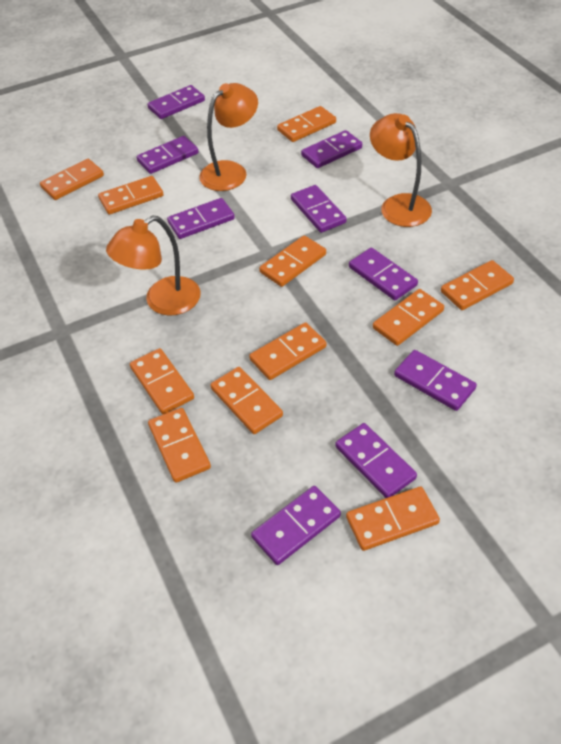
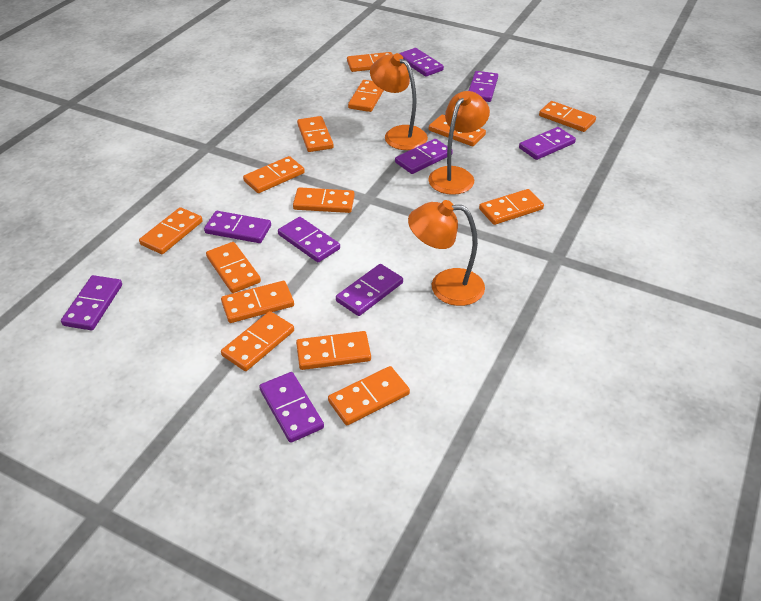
orange domino: 11 -> 14

